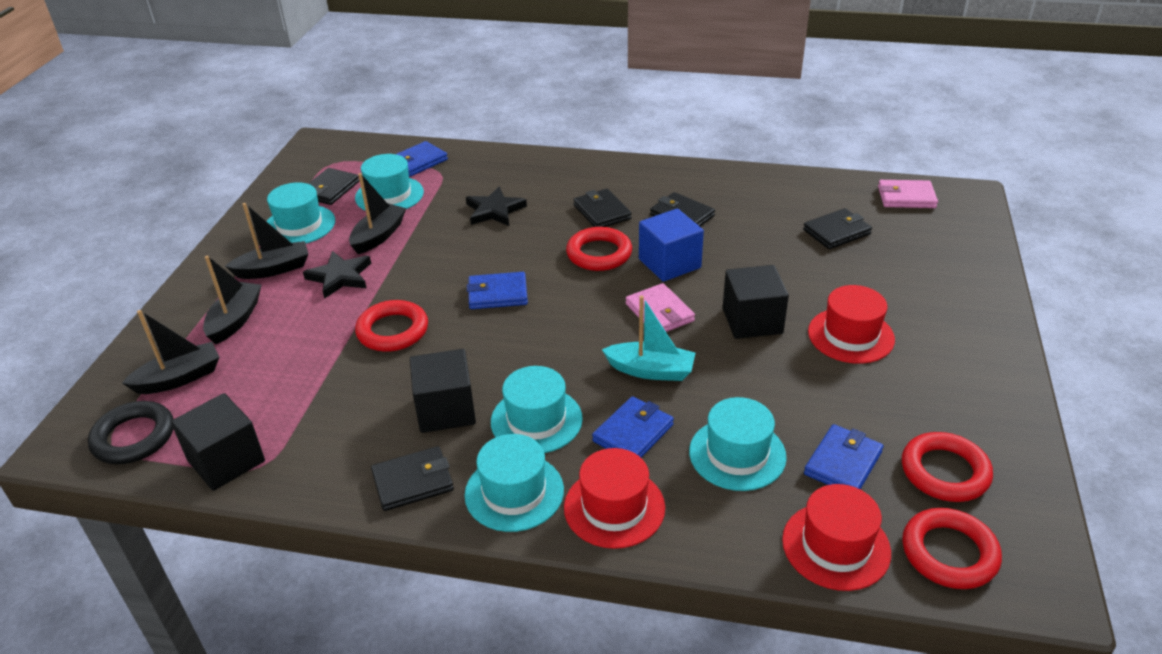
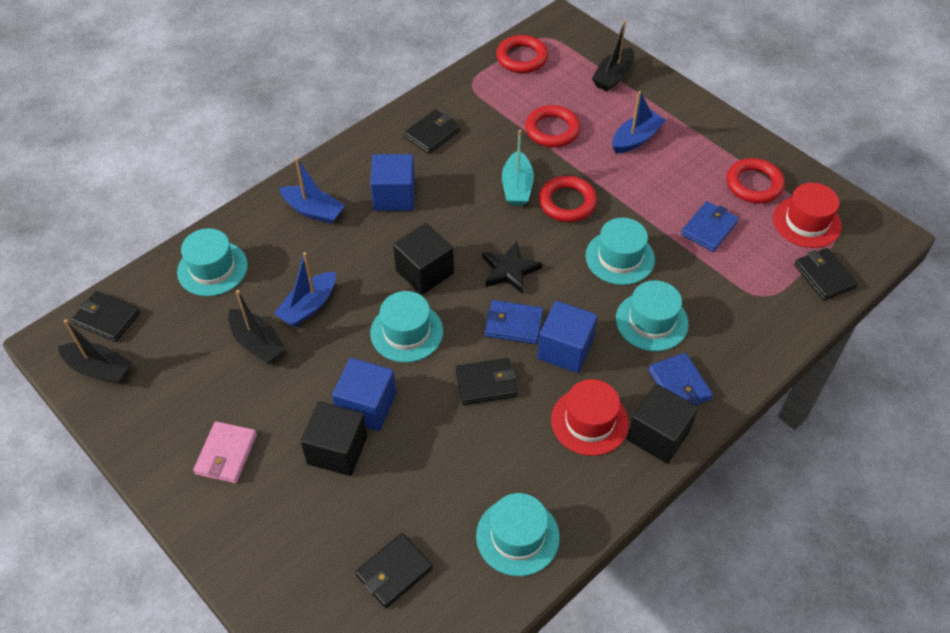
black boat: 4 -> 3
black ring: 1 -> 0
black star: 2 -> 1
blue boat: 0 -> 3
blue cube: 1 -> 3
blue wallet: 4 -> 3
pink wallet: 2 -> 1
red hat: 3 -> 2

